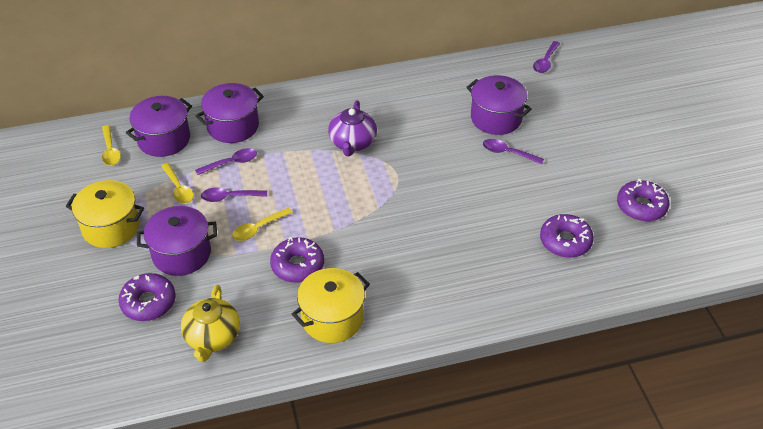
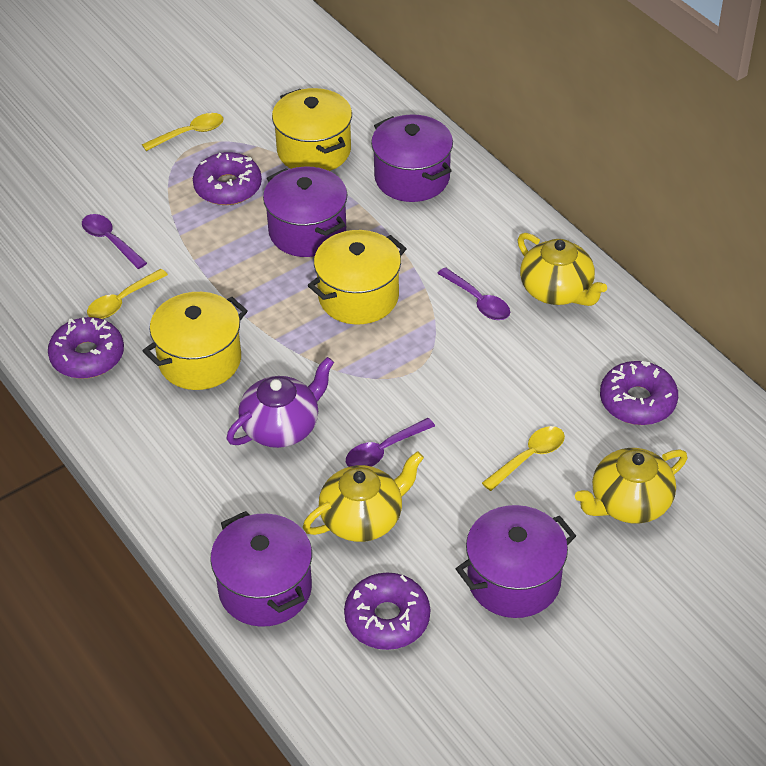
purple spoon: 4 -> 3
yellow pot: 2 -> 3
yellow teapot: 1 -> 3

